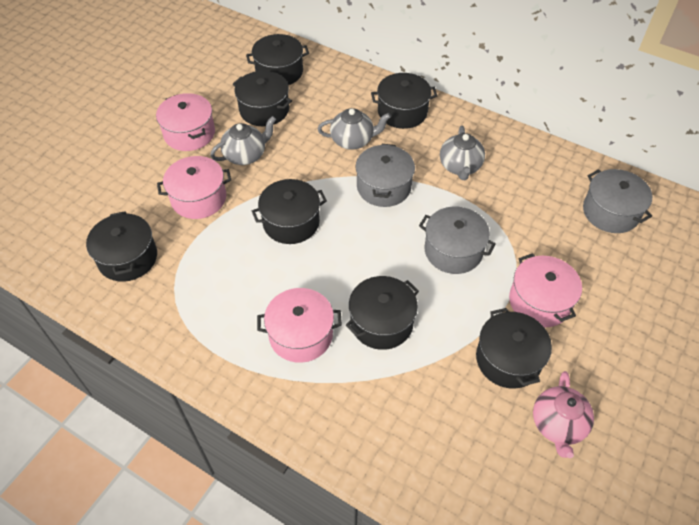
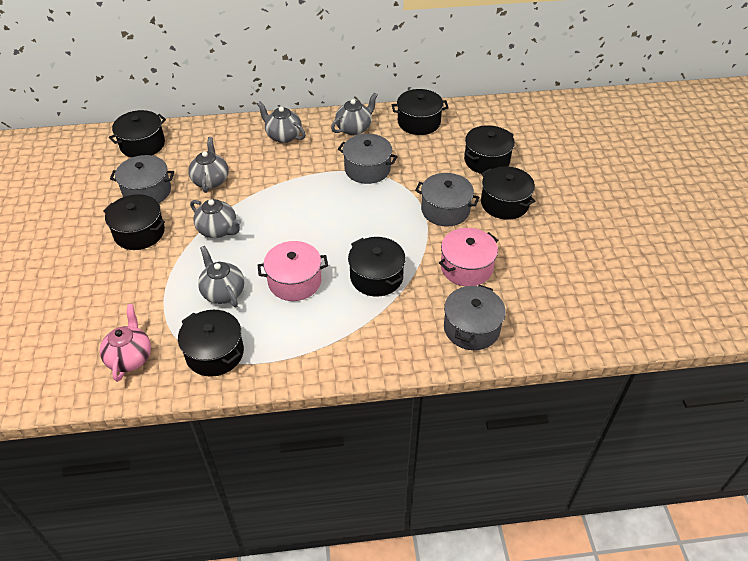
grey pot: 3 -> 4
grey teapot: 3 -> 5
pink pot: 4 -> 2

